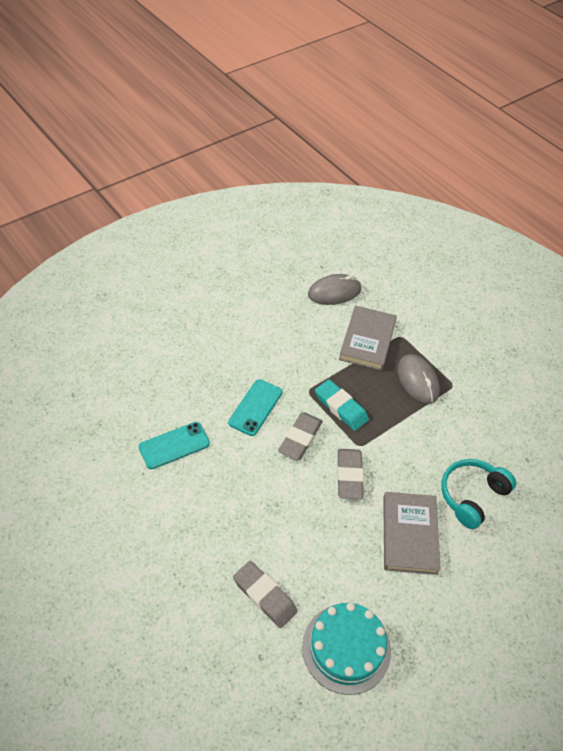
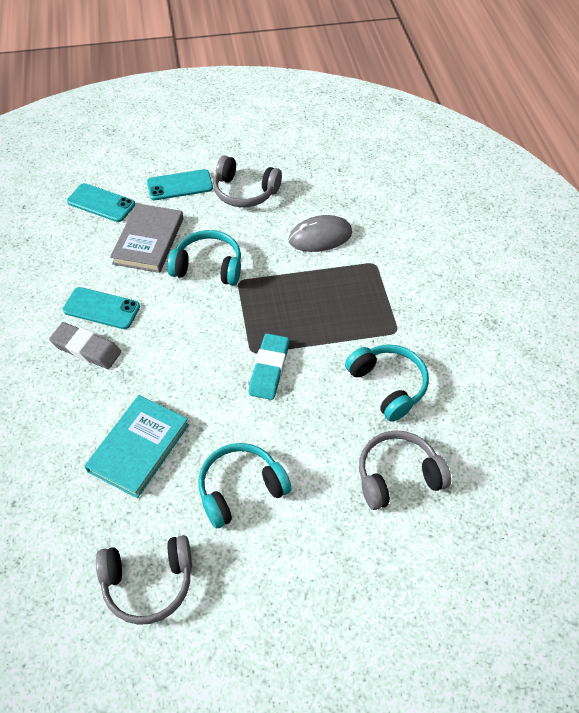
grey book: 2 -> 1
grey eraser: 3 -> 1
grey headphones: 0 -> 3
grey mouse: 2 -> 1
turquoise book: 0 -> 1
turquoise cake: 1 -> 0
turquoise headphones: 1 -> 3
turquoise phone: 2 -> 3

